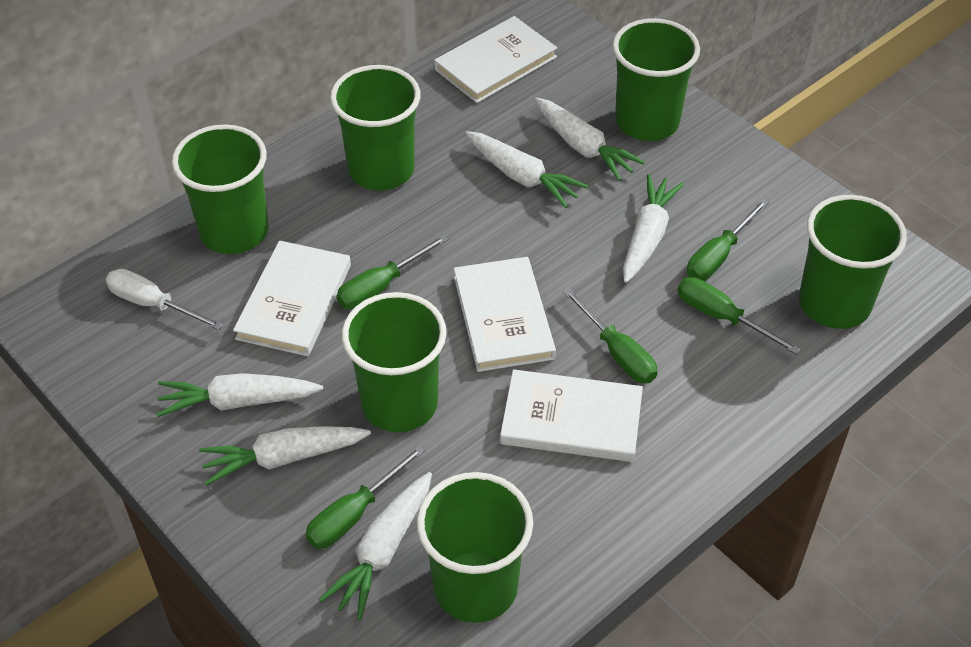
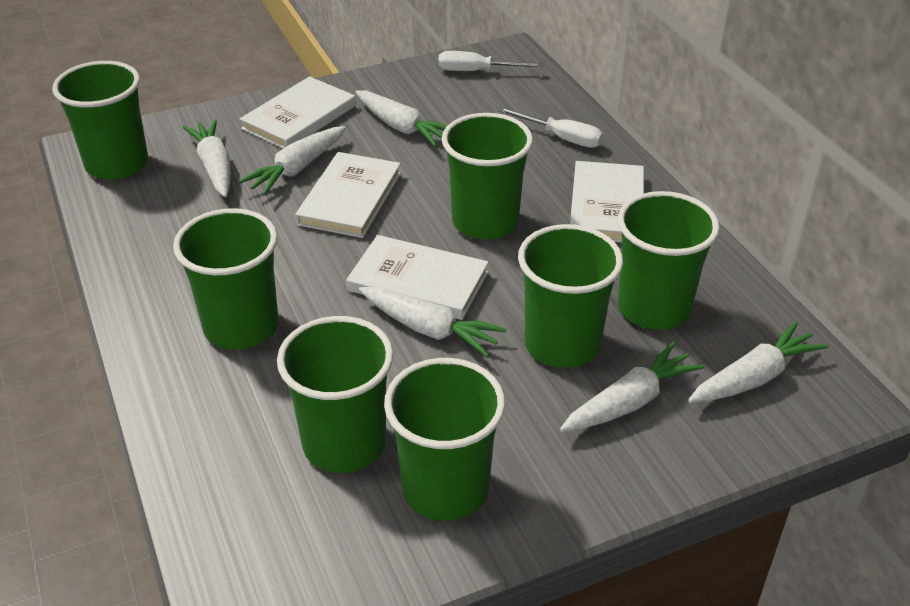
green cup: 6 -> 7
green screwdriver: 5 -> 0
white screwdriver: 1 -> 2

